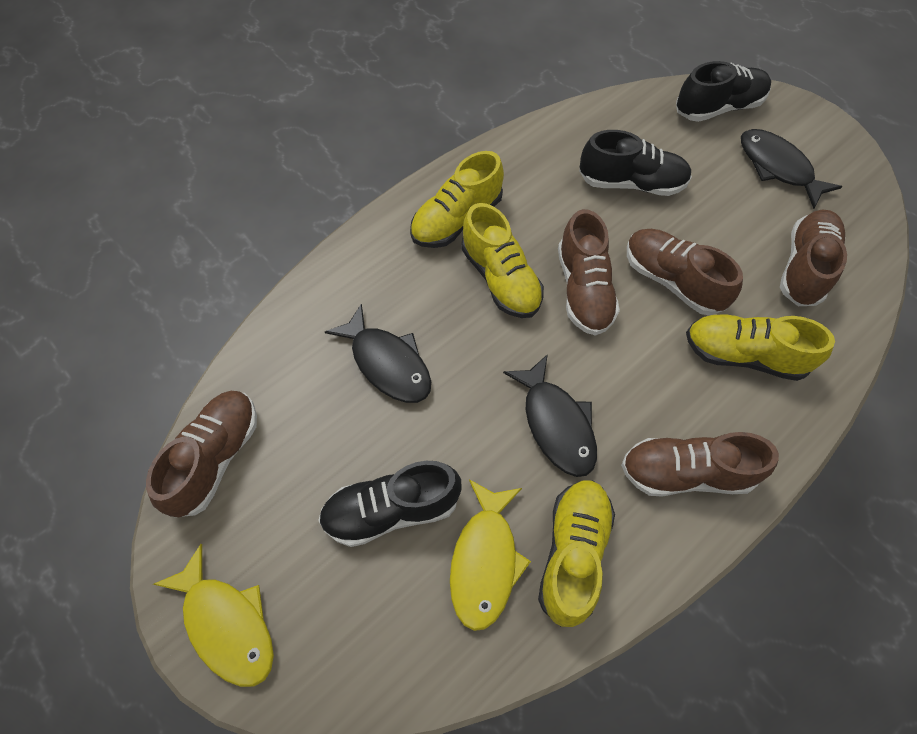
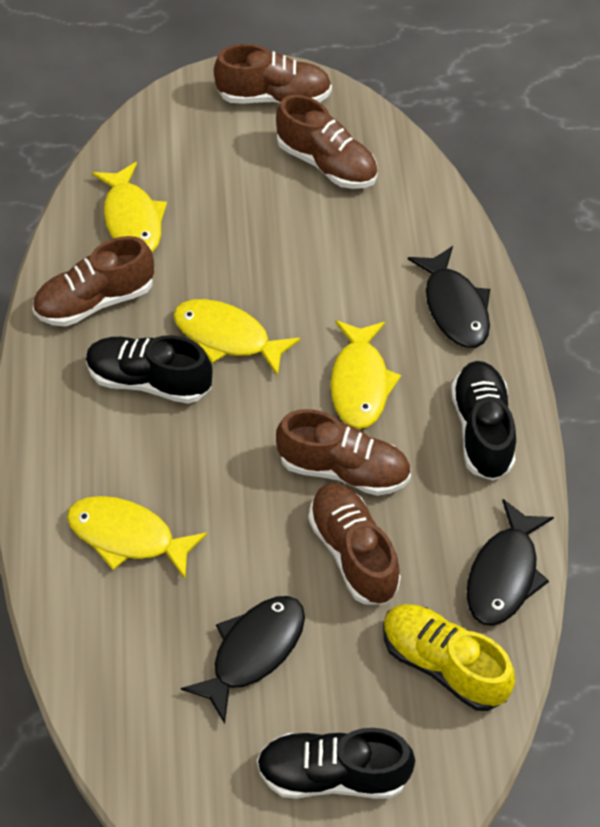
yellow fish: 2 -> 4
yellow shoe: 4 -> 1

